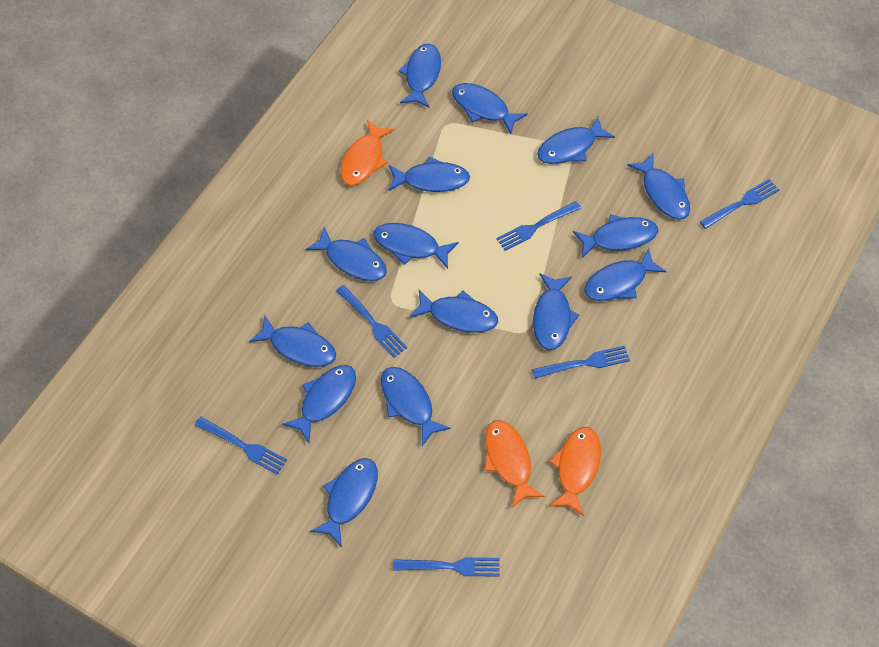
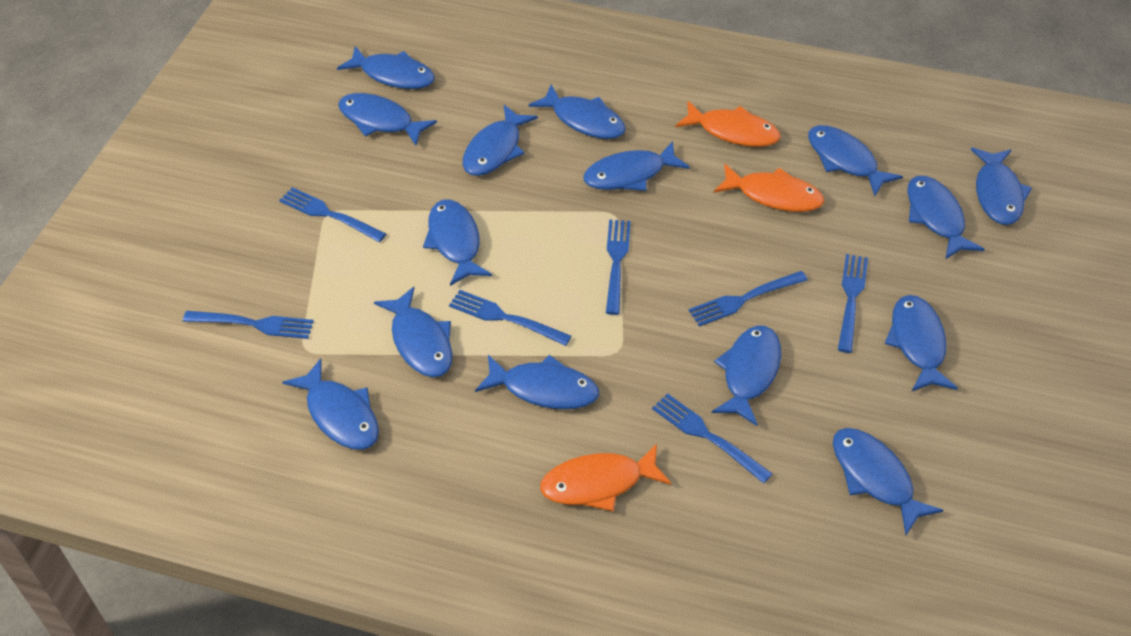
blue fork: 6 -> 7

